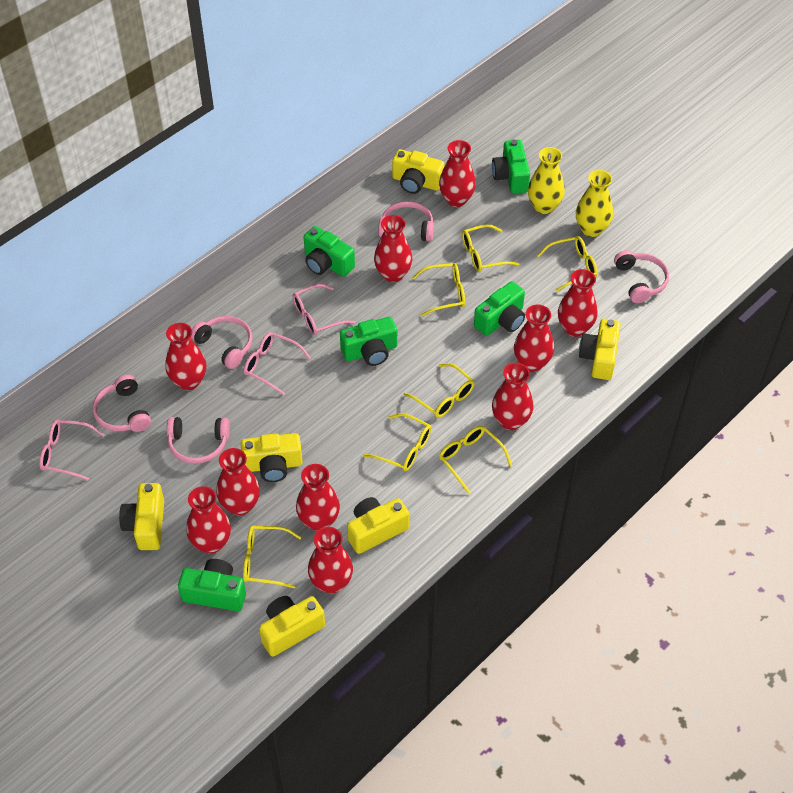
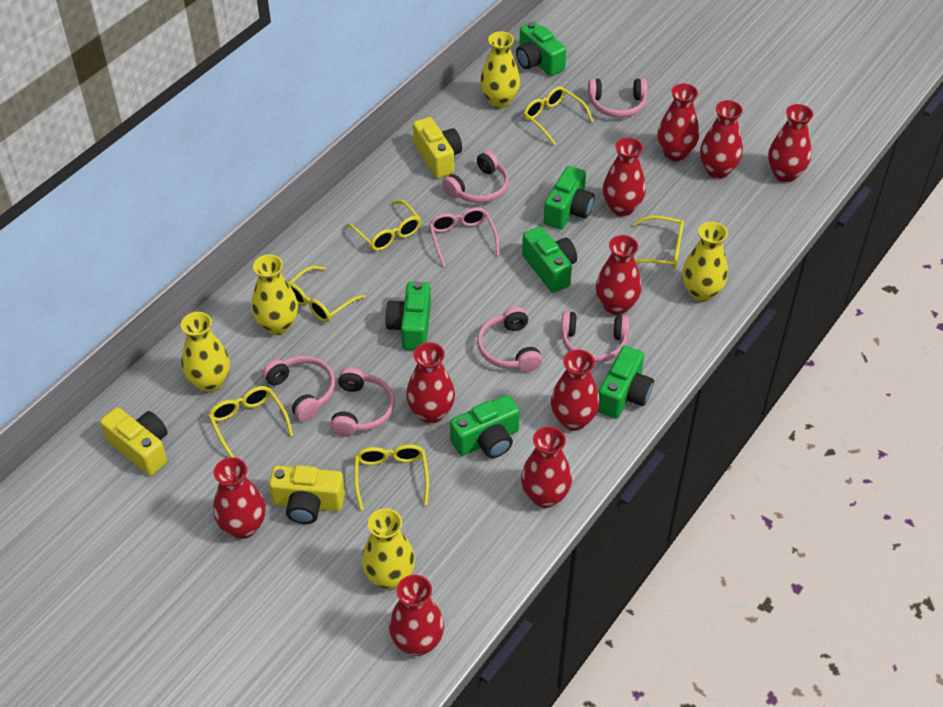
green camera: 5 -> 6
pink glasses: 3 -> 1
pink headphones: 5 -> 6
yellow camera: 6 -> 3
yellow glasses: 7 -> 6
yellow vase: 2 -> 5

